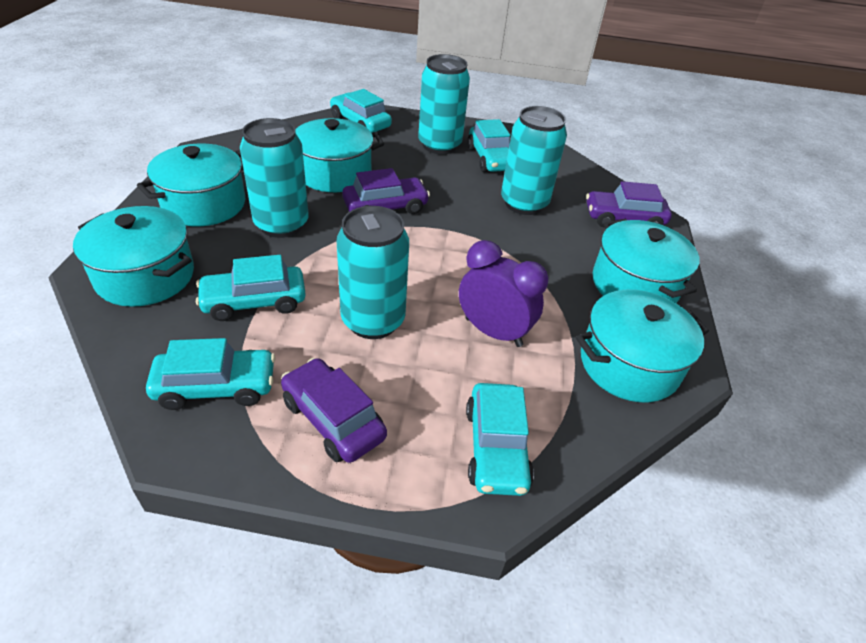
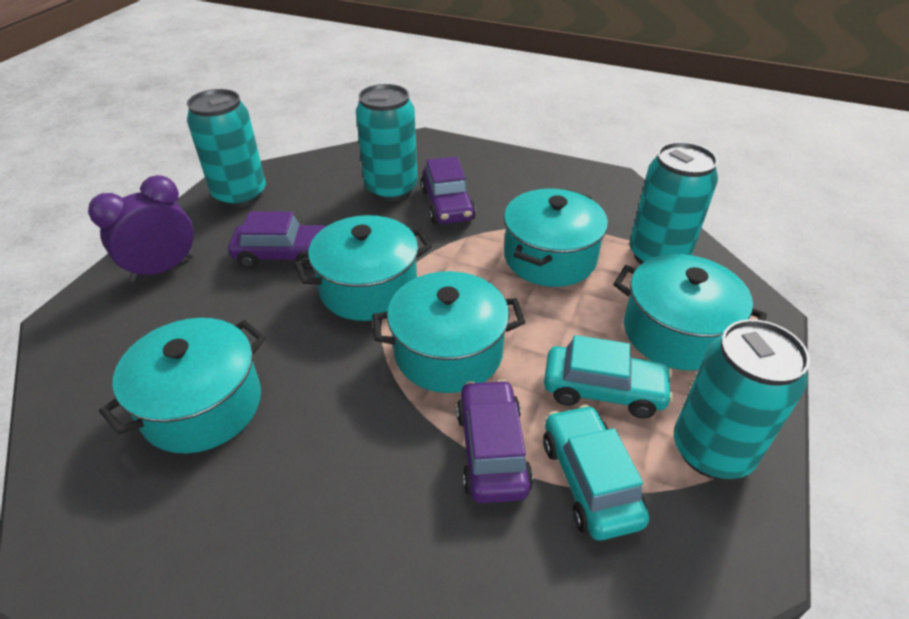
turquoise car: 5 -> 2

